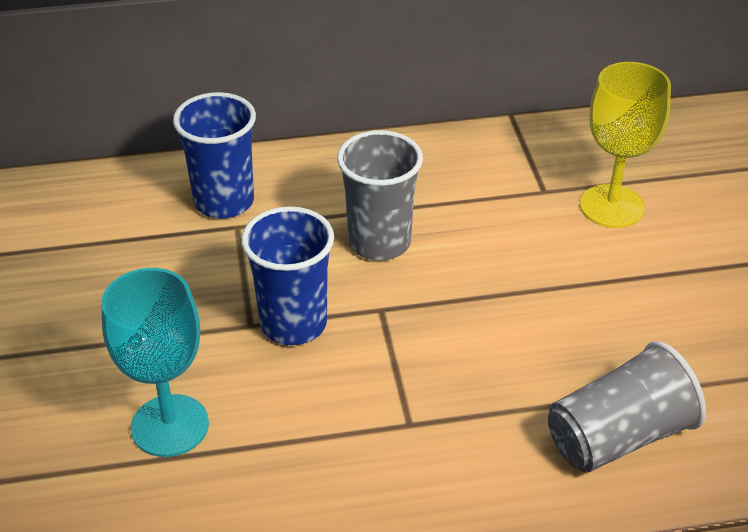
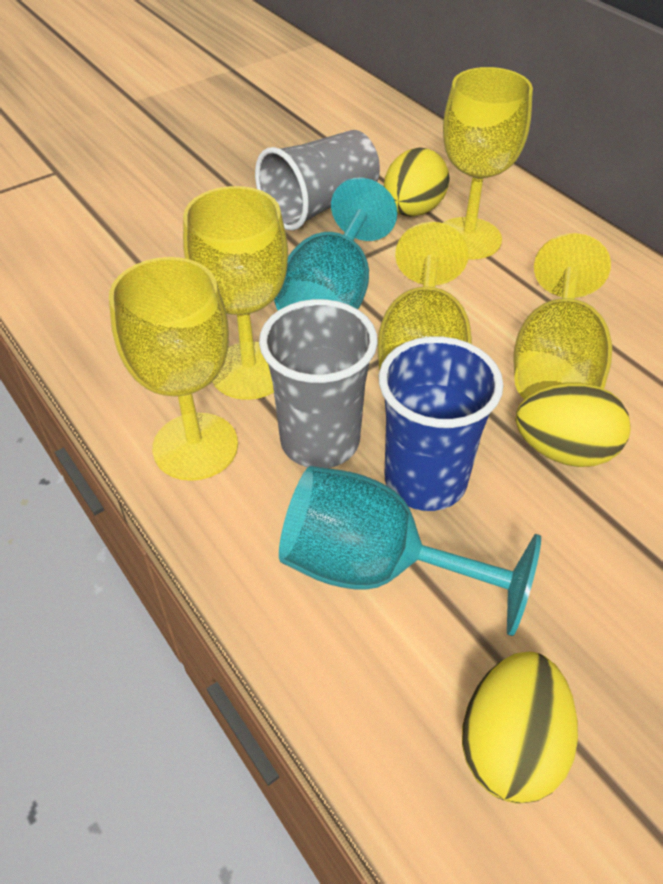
blue cup: 2 -> 1
turquoise goblet: 1 -> 2
yellow egg: 0 -> 3
yellow goblet: 1 -> 5

